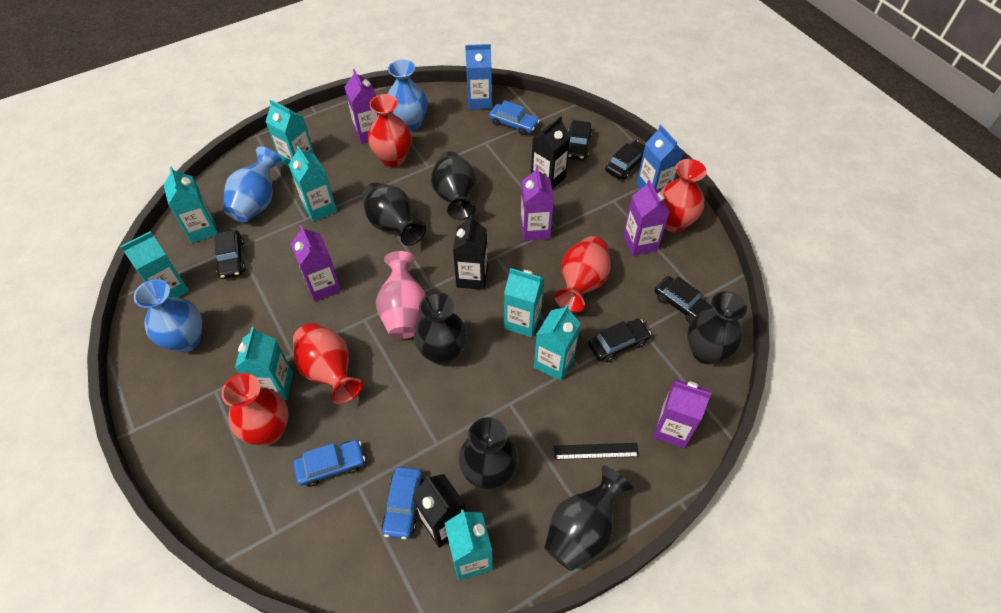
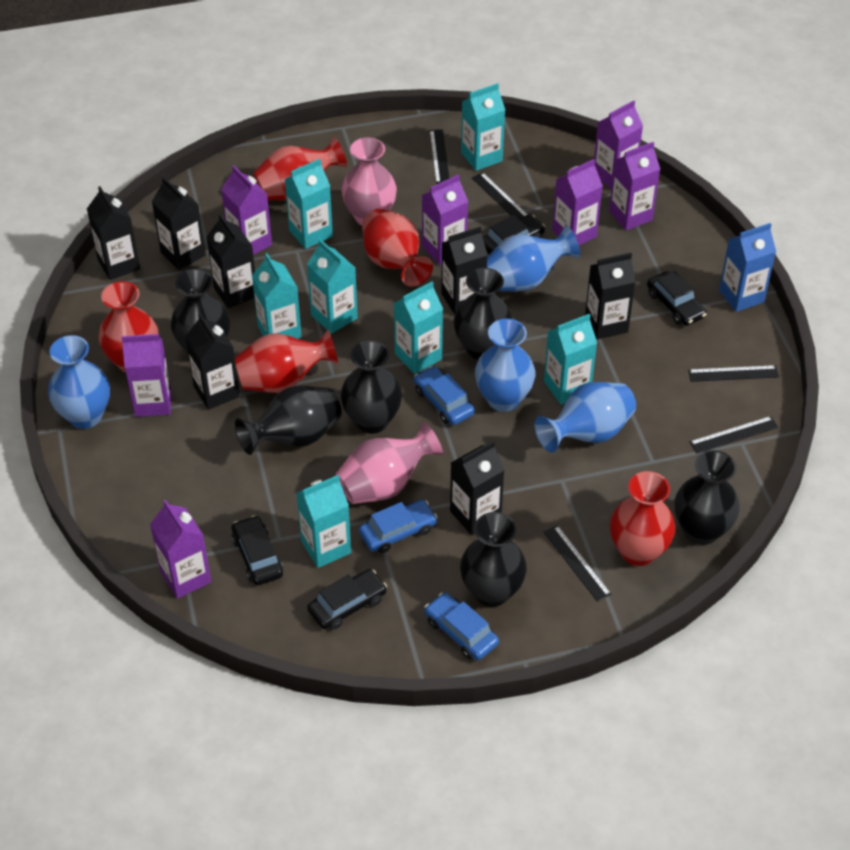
black car: 5 -> 4
black carton: 3 -> 7
black ruler: 1 -> 5
blue carton: 2 -> 1
blue vase: 3 -> 4
pink vase: 1 -> 2
purple carton: 5 -> 7
turquoise carton: 8 -> 7

